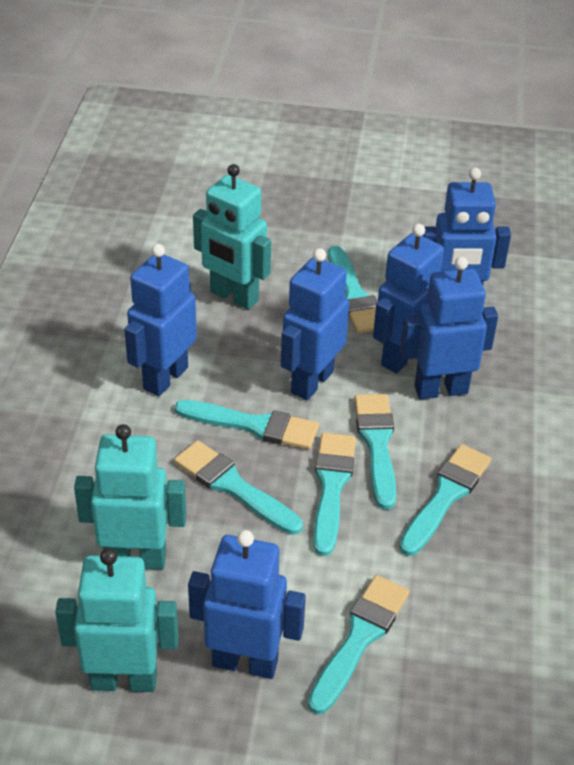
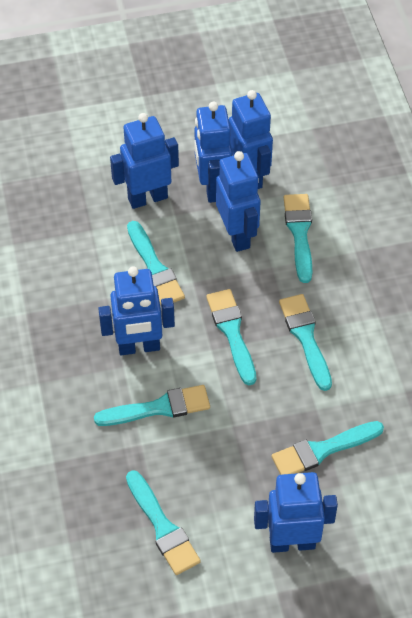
turquoise robot: 3 -> 0

